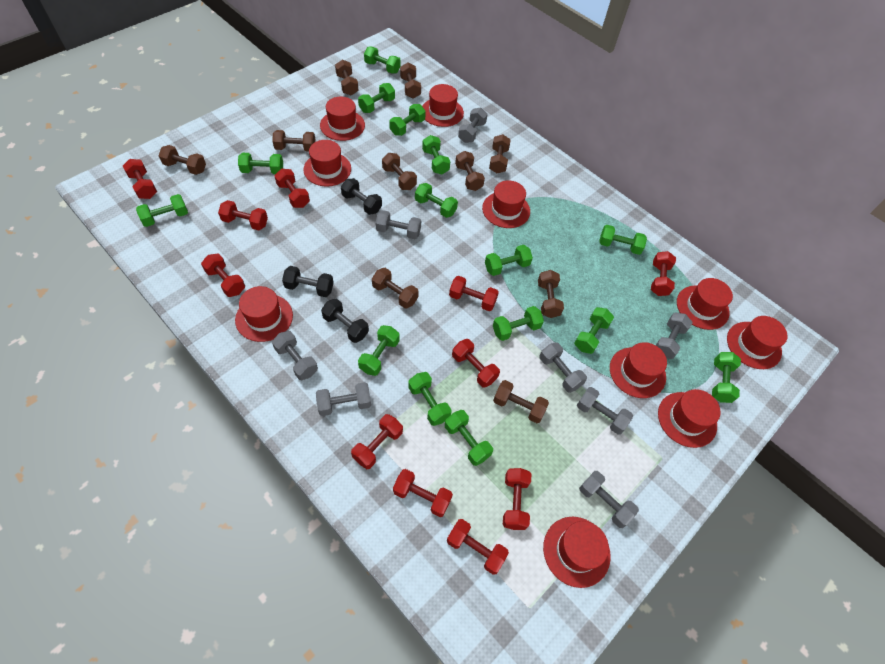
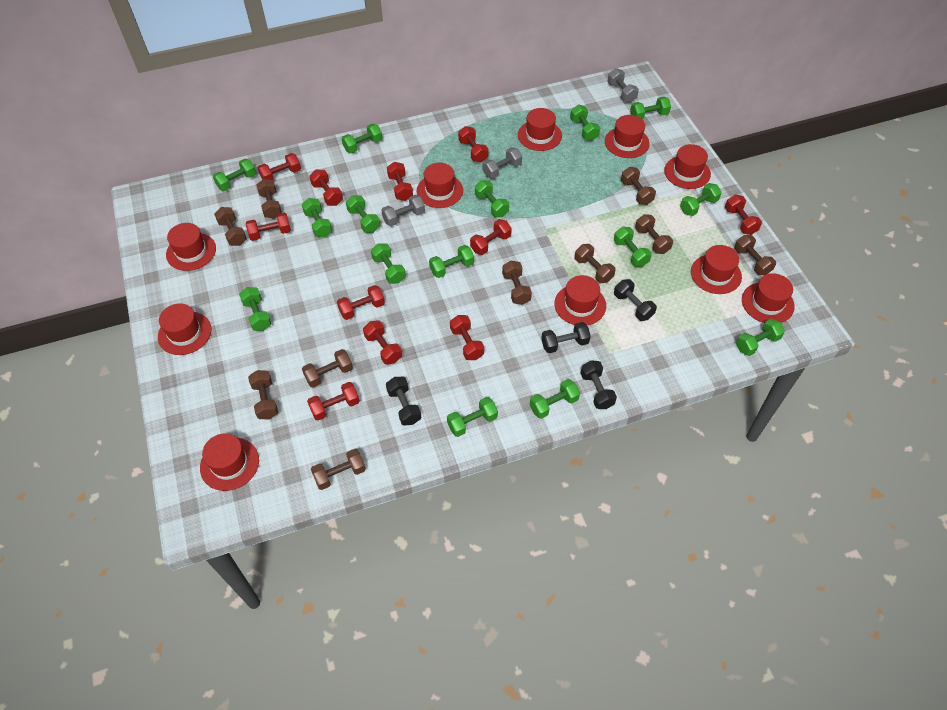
black dumbbell: 3 -> 4
grey dumbbell: 8 -> 3

